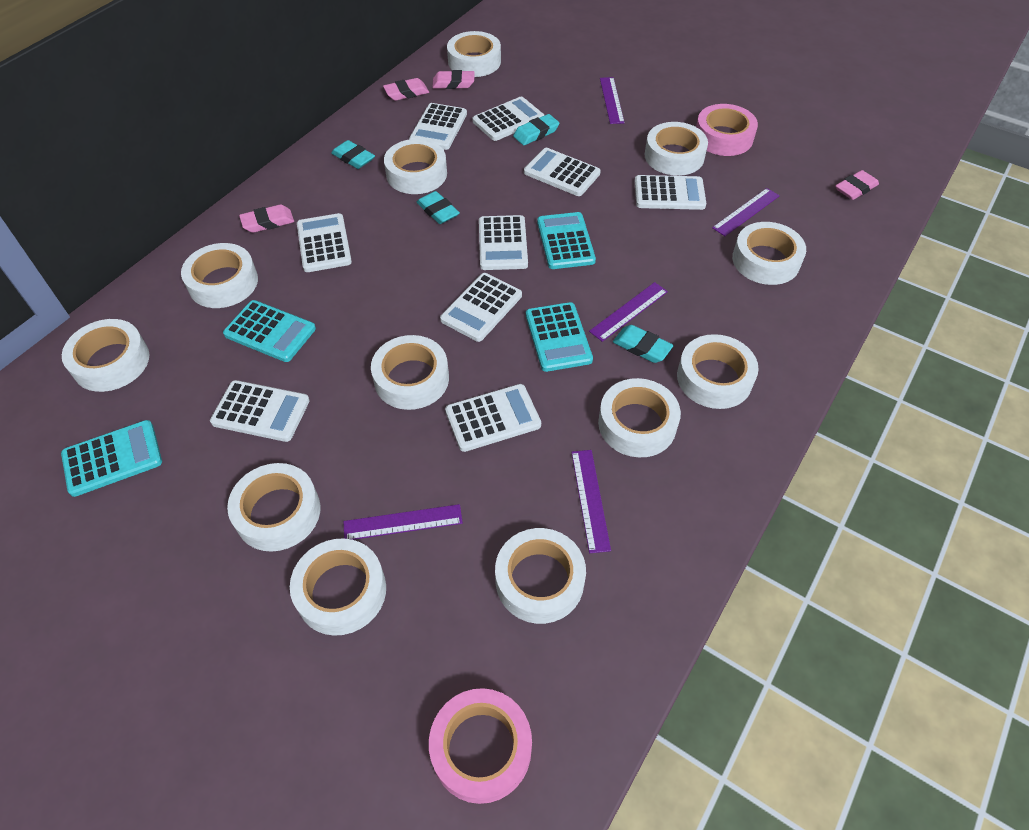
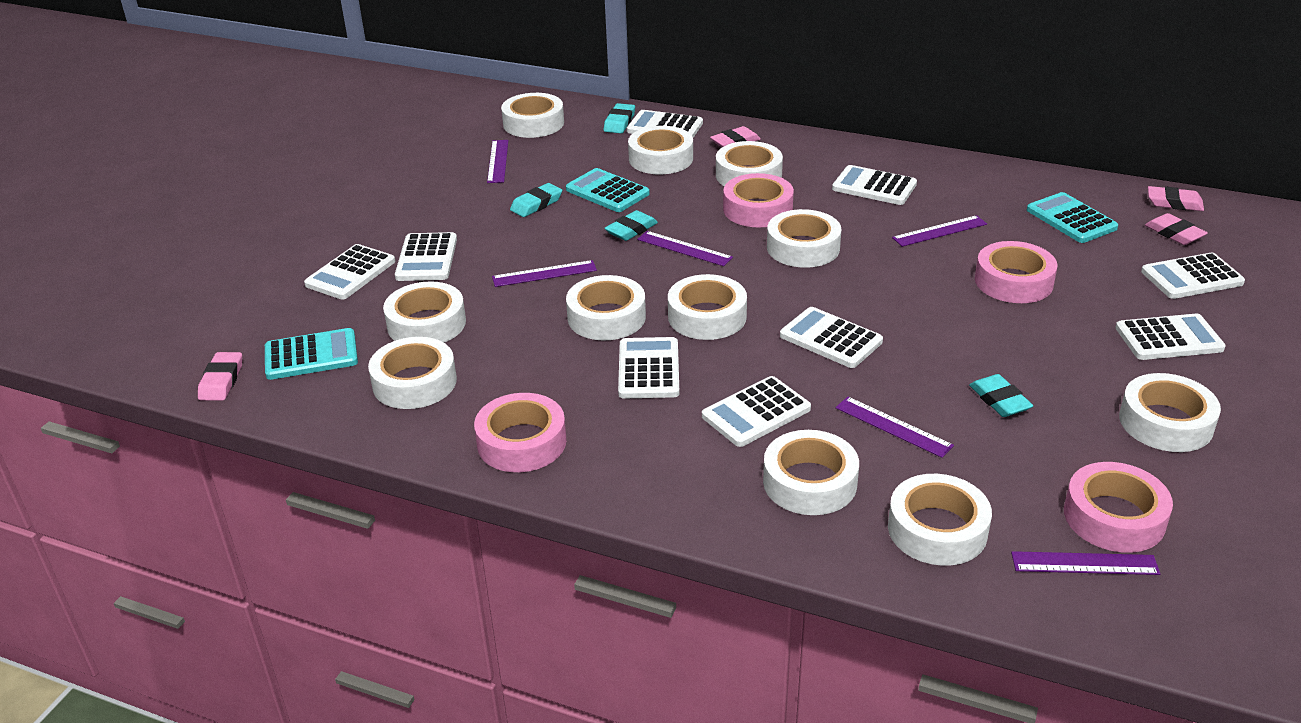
pink tape: 2 -> 4
purple ruler: 5 -> 6
turquoise calculator: 4 -> 3
white tape: 12 -> 11

